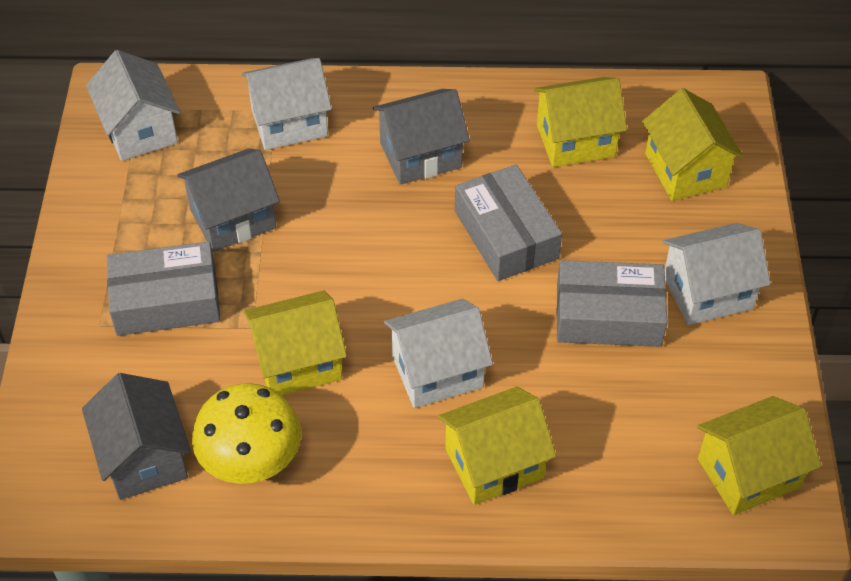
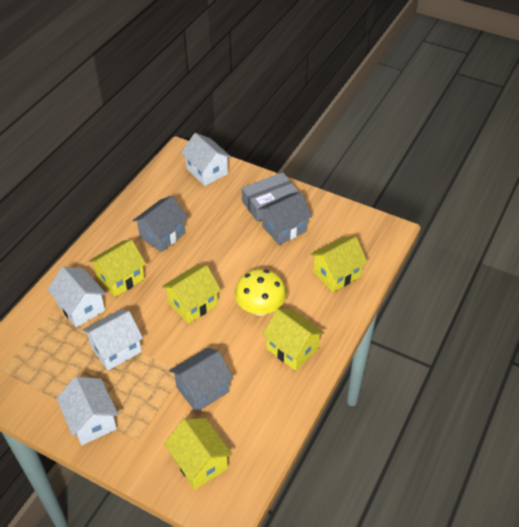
grey box: 3 -> 1

